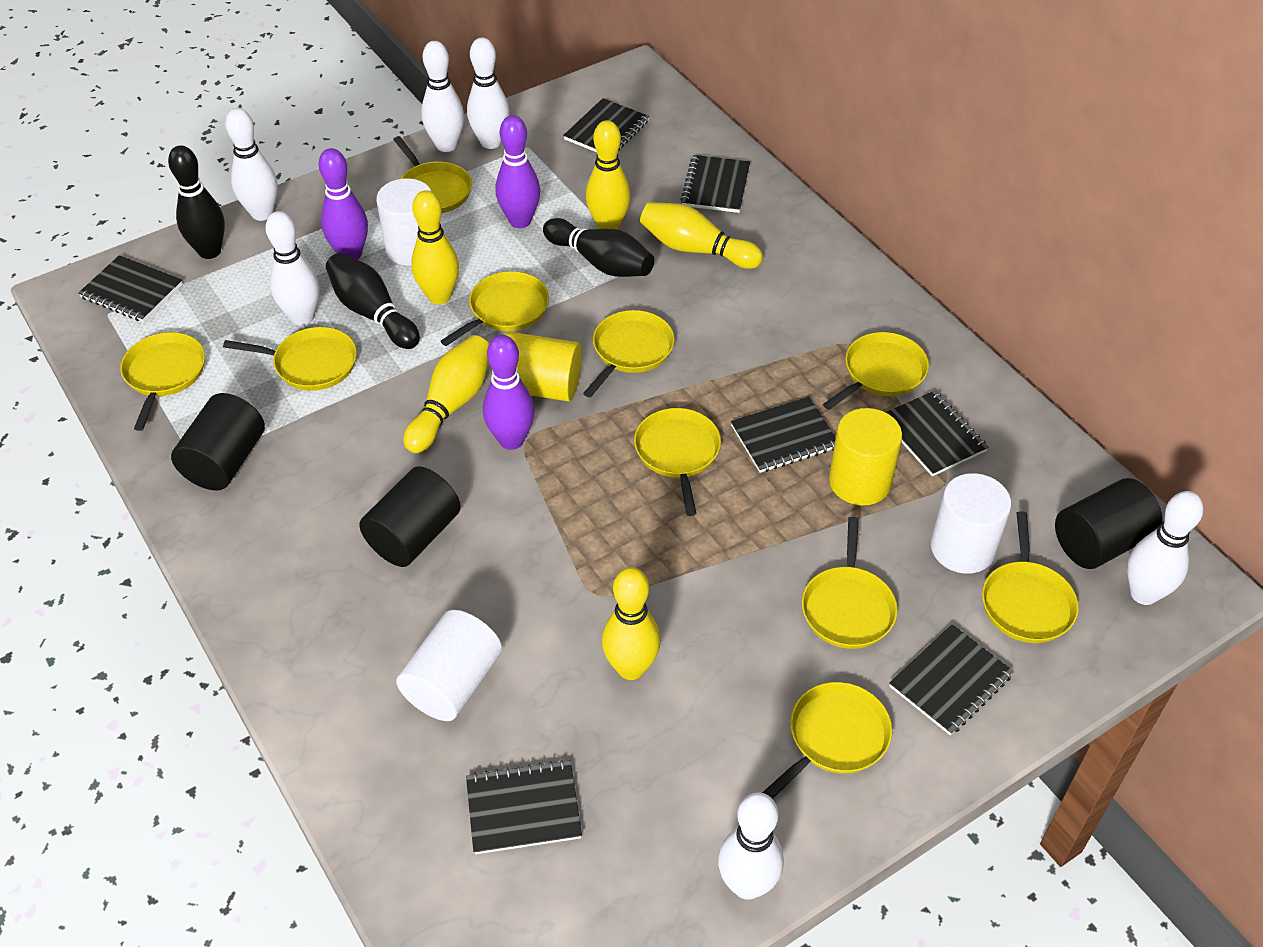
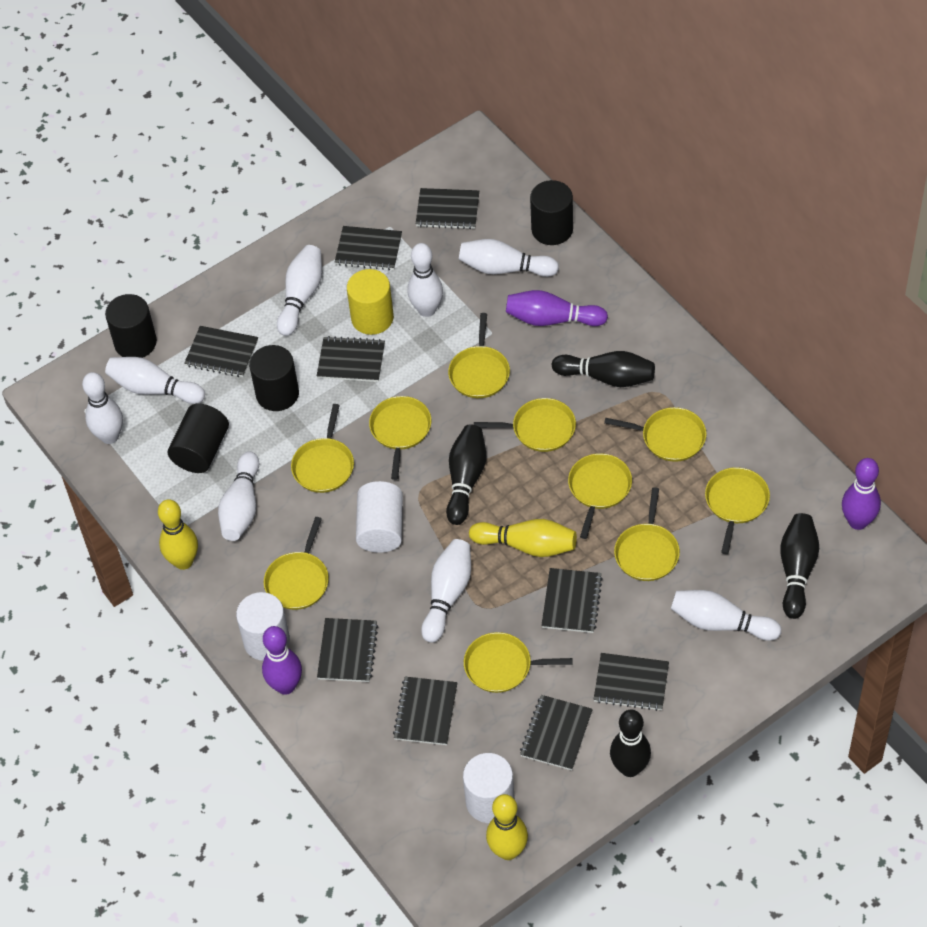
black bowling pin: 3 -> 4
black cylinder: 3 -> 4
black notebook: 7 -> 9
white bowling pin: 6 -> 8
yellow bowling pin: 5 -> 3
yellow cylinder: 2 -> 1

